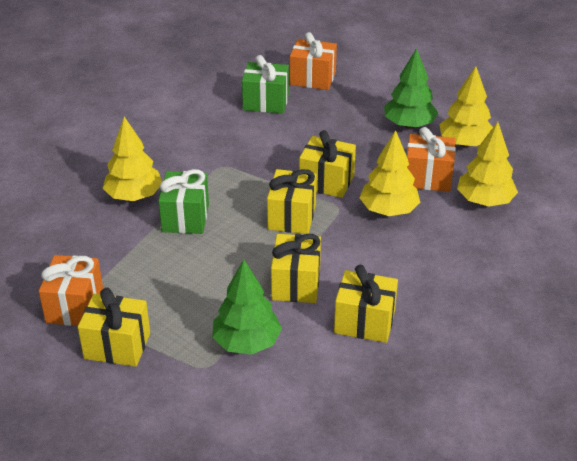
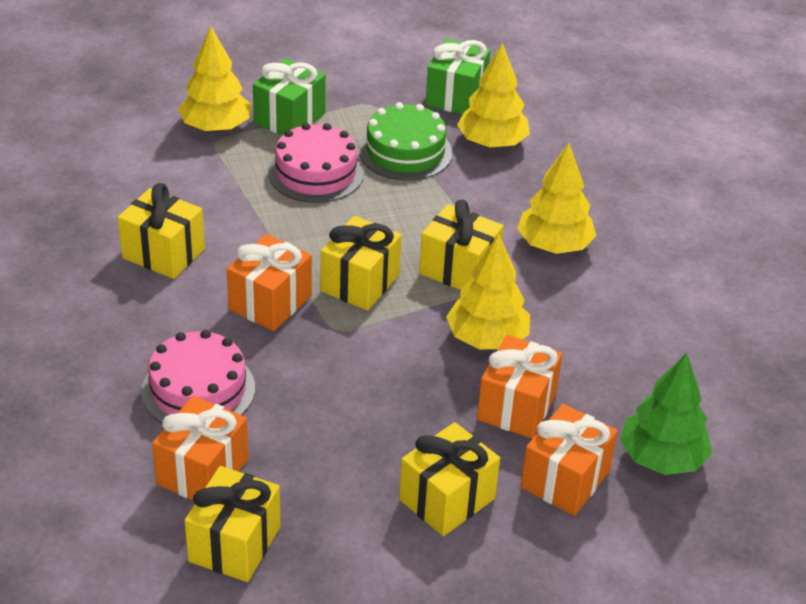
green cake: 0 -> 1
green tree: 2 -> 1
orange gift: 3 -> 4
pink cake: 0 -> 2

